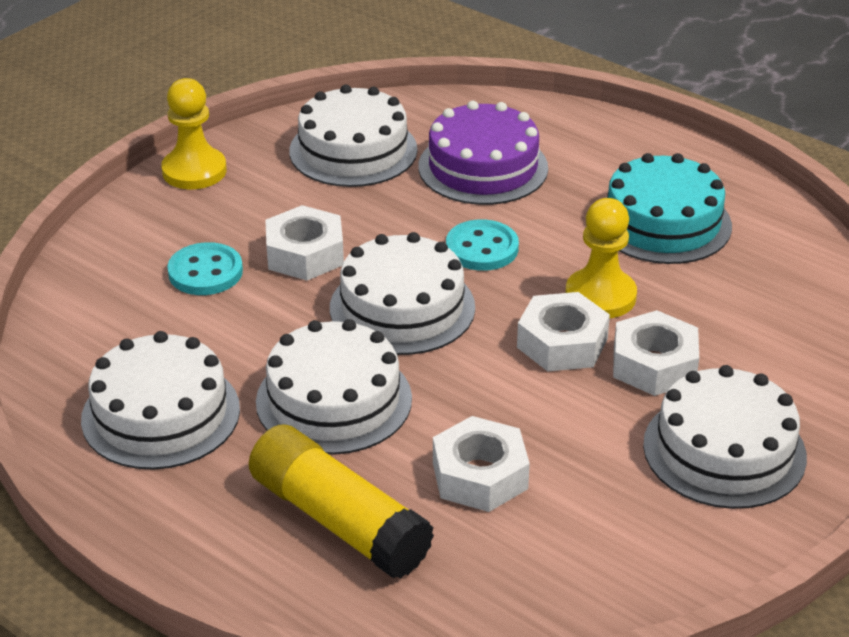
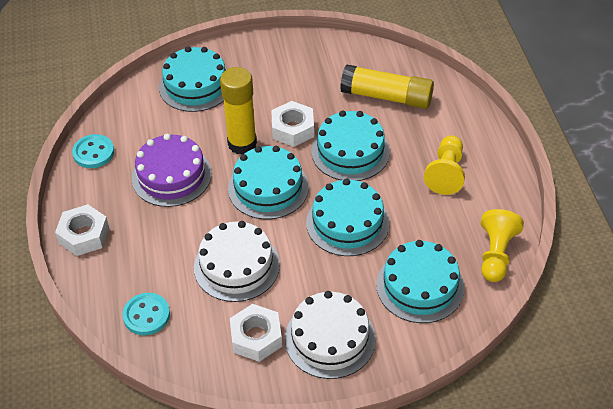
turquoise cake: 1 -> 5
white cake: 5 -> 2
white nut: 4 -> 3
yellow glue stick: 1 -> 2

